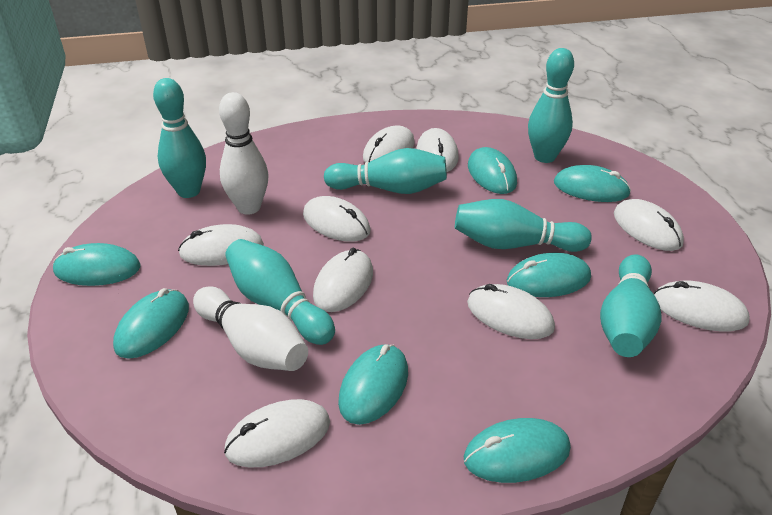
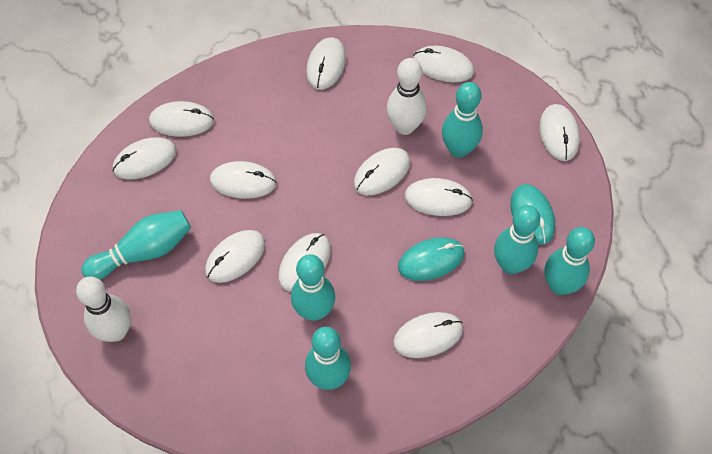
turquoise mouse: 7 -> 2
white mouse: 9 -> 11

